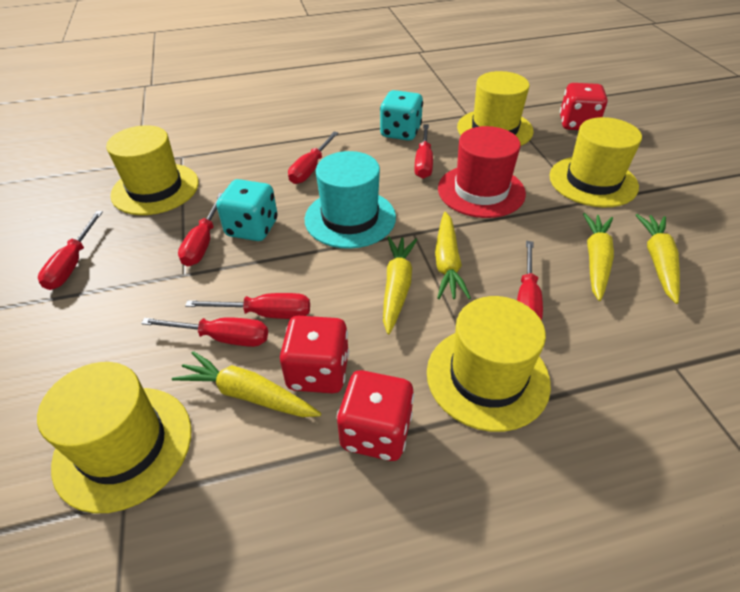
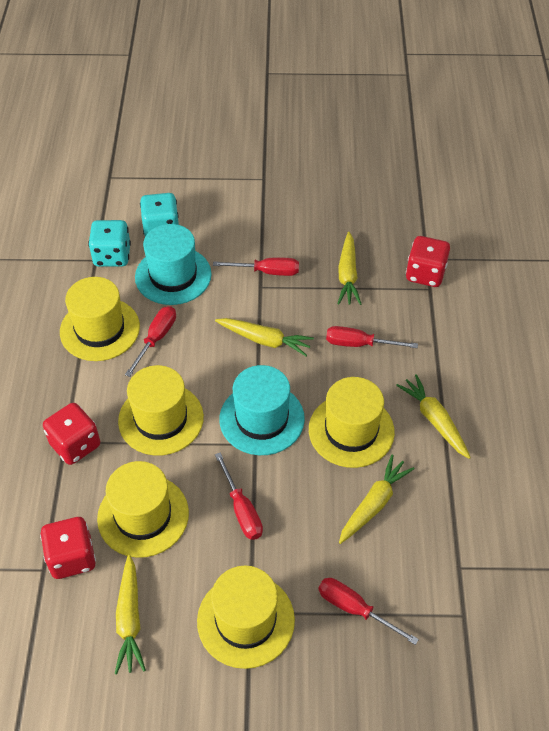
red hat: 1 -> 0
red screwdriver: 7 -> 5
turquoise hat: 1 -> 2

